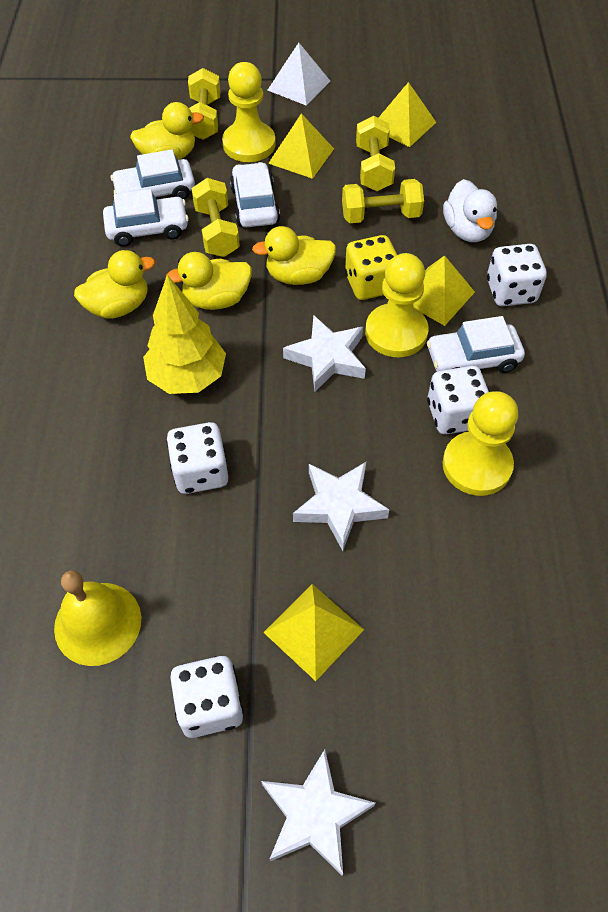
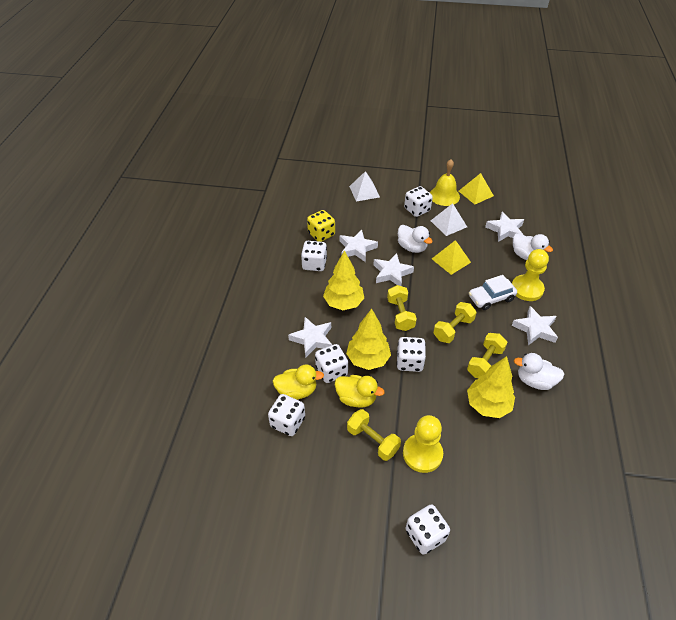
white car: 4 -> 1
white dice: 4 -> 6
white duck: 1 -> 3
white pyramid: 1 -> 2
white star: 3 -> 5
yellow duck: 4 -> 2
yellow pawn: 3 -> 2
yellow pyramid: 4 -> 2
yellow tree: 1 -> 3

